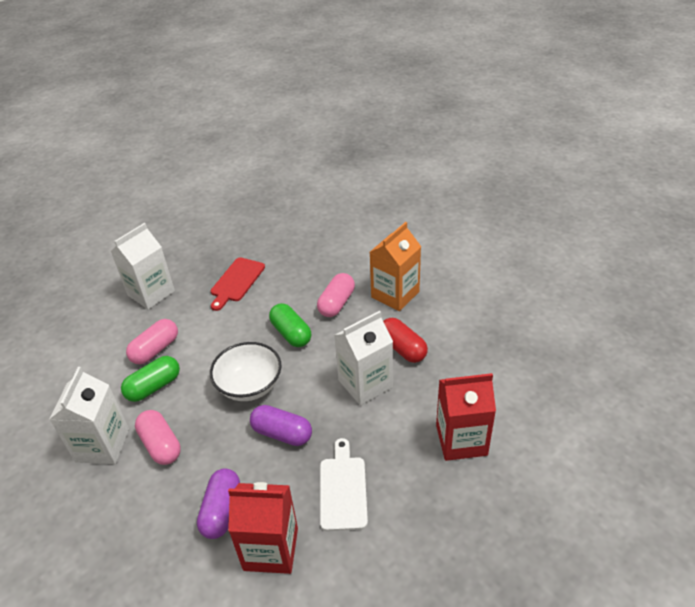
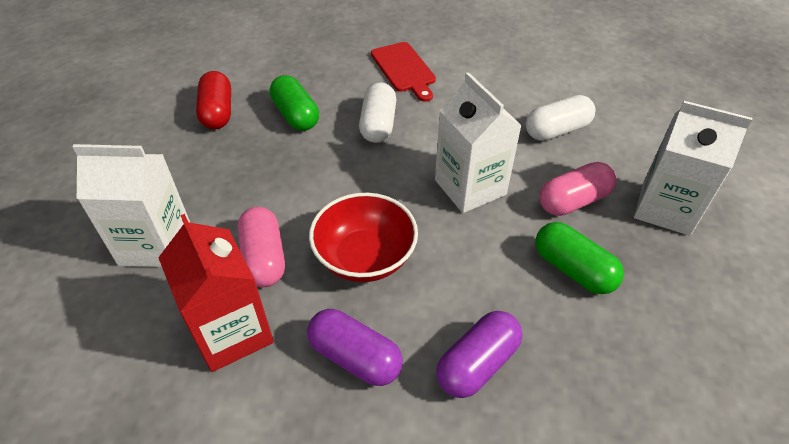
orange carton: 1 -> 0
pink capsule: 3 -> 2
red bowl: 0 -> 1
red carton: 2 -> 1
white bowl: 1 -> 0
white capsule: 0 -> 2
white cutting board: 1 -> 0

